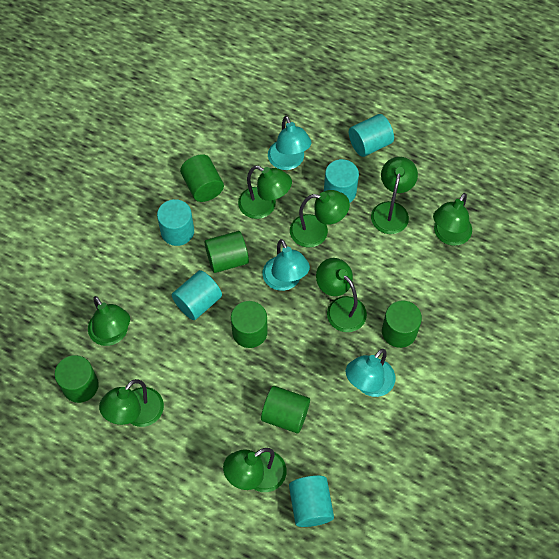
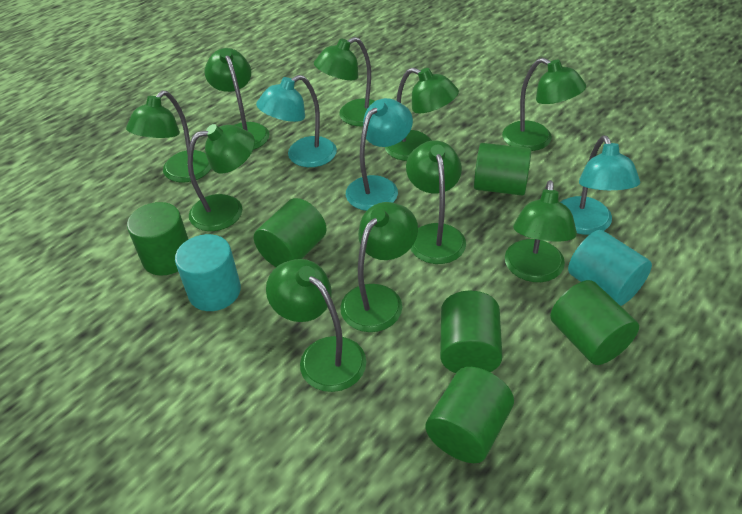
green lamp: 8 -> 10
turquoise cylinder: 5 -> 2

